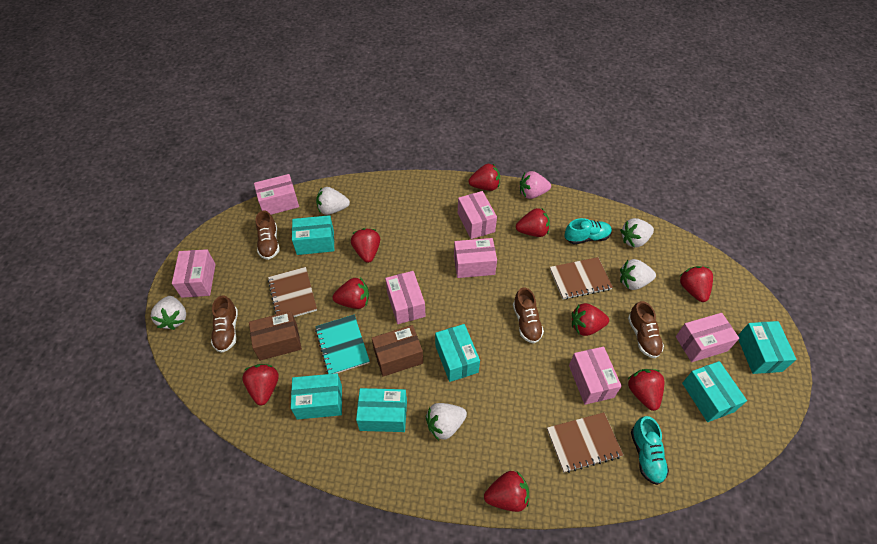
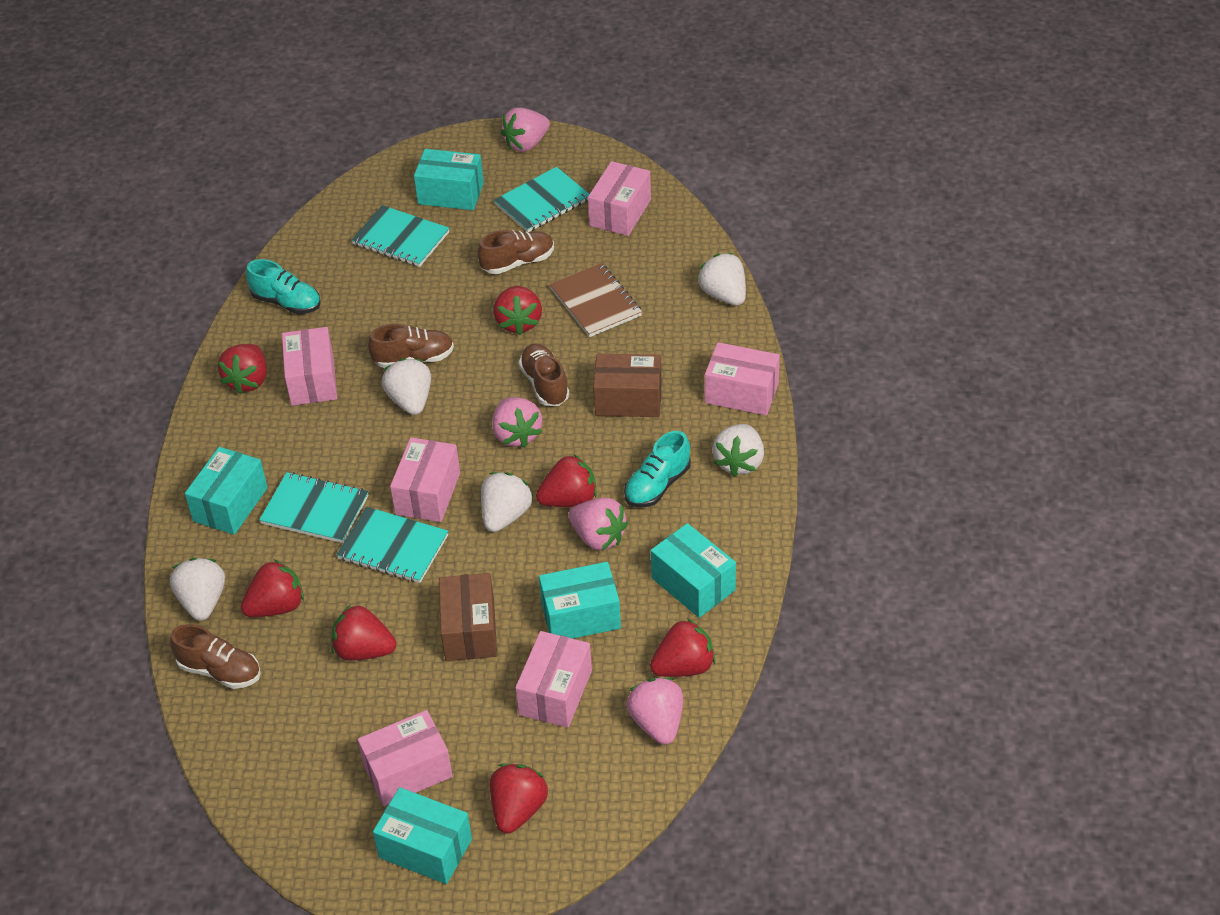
brown notebook: 3 -> 1
pink box: 7 -> 6
pink strawberry: 1 -> 4
red strawberry: 9 -> 7
turquoise box: 6 -> 5
turquoise notebook: 1 -> 4

